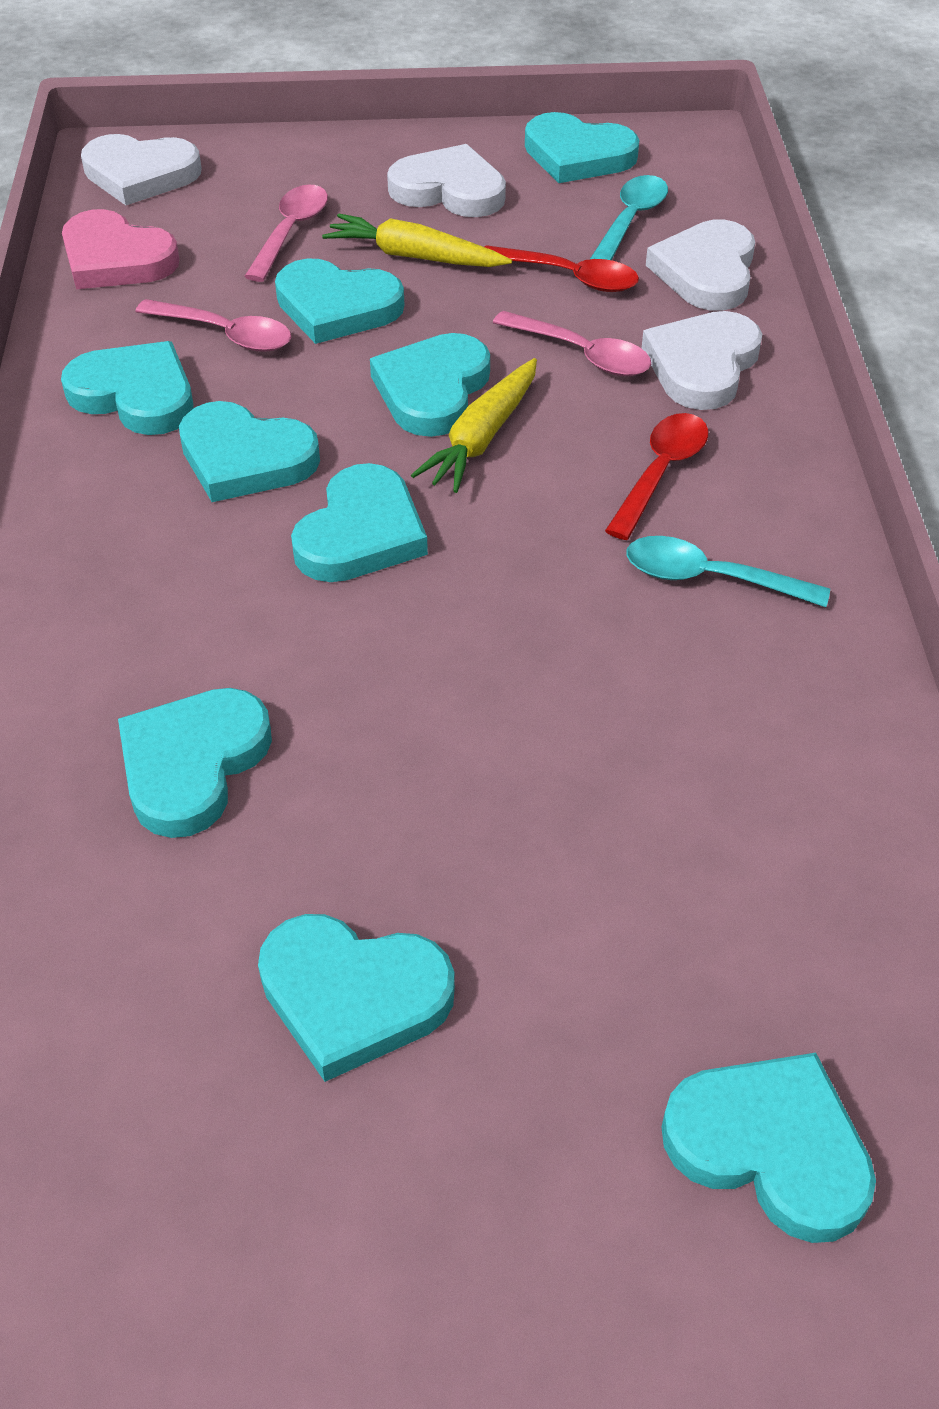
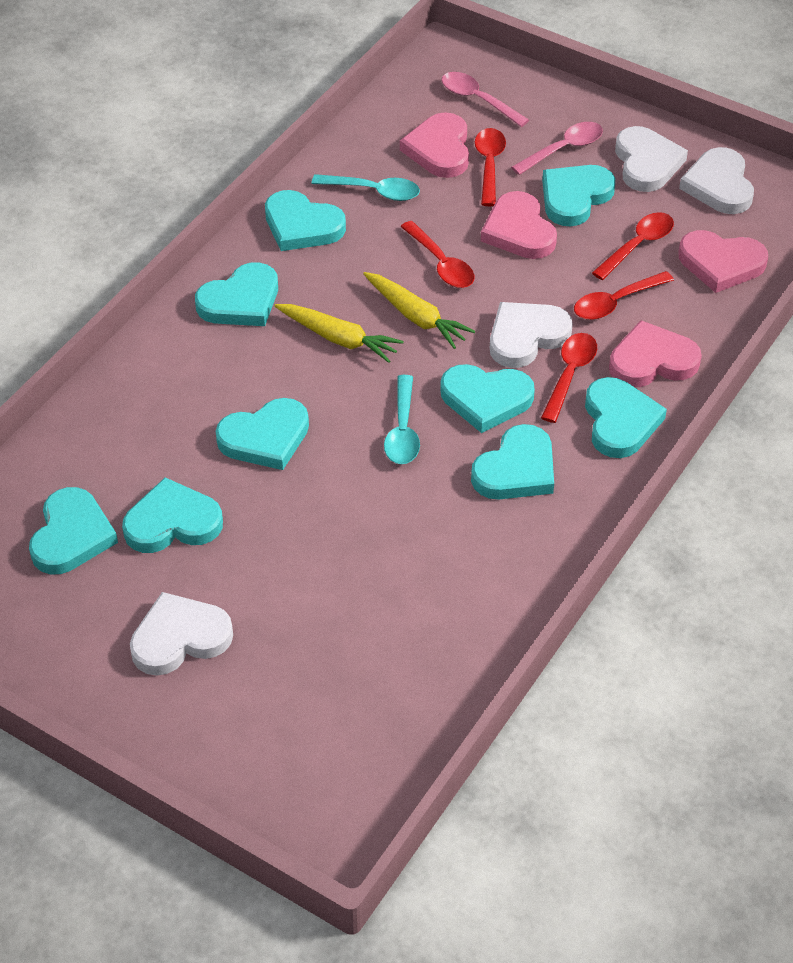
pink heart: 1 -> 4
pink spoon: 3 -> 2
red spoon: 2 -> 5

